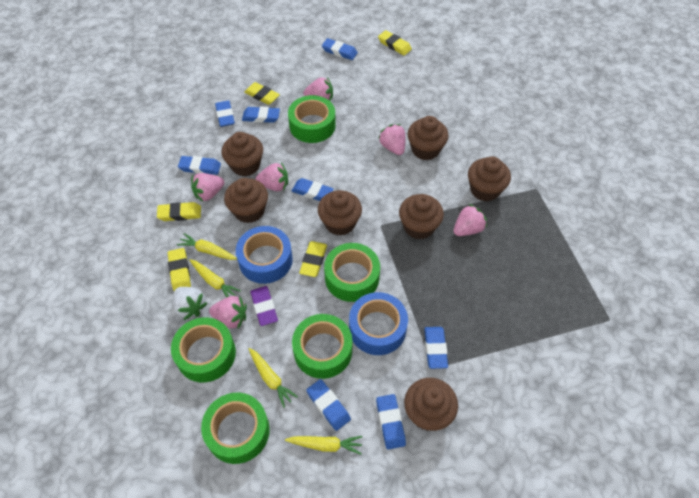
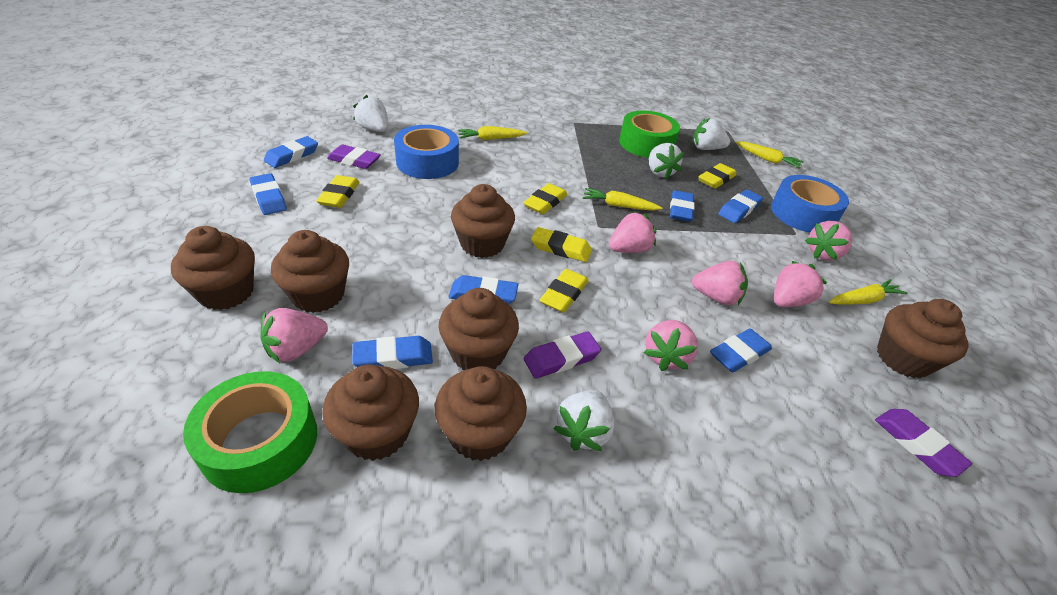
blue eraser: 8 -> 7
green tape: 5 -> 2
purple eraser: 1 -> 3
white strawberry: 1 -> 4

